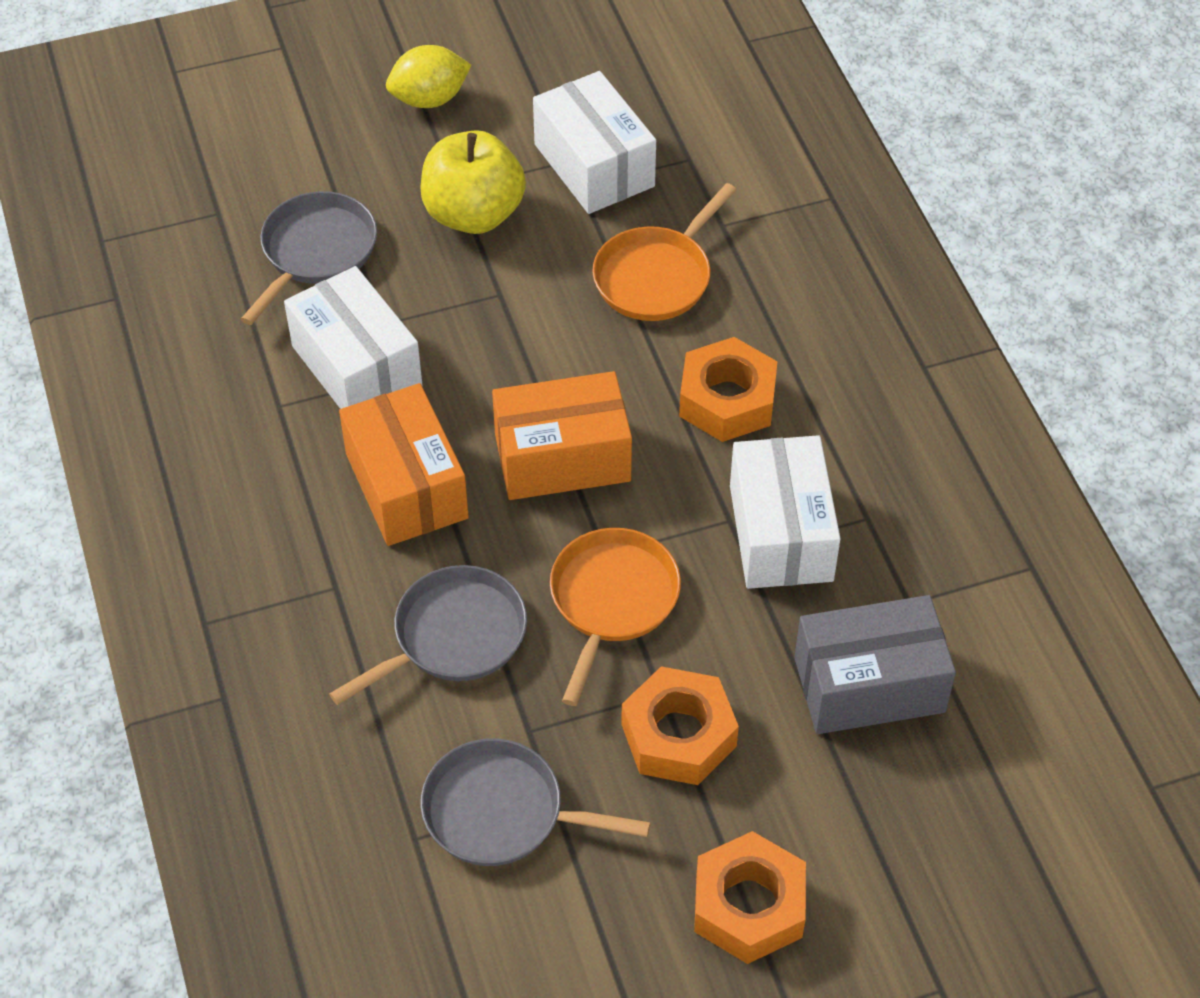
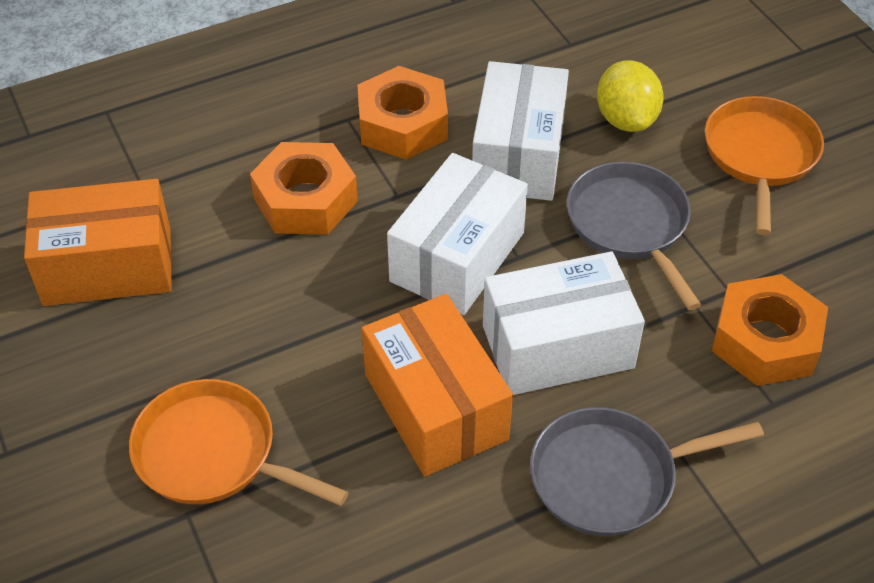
grey box: 1 -> 0
grey pan: 3 -> 2
yellow apple: 1 -> 0

